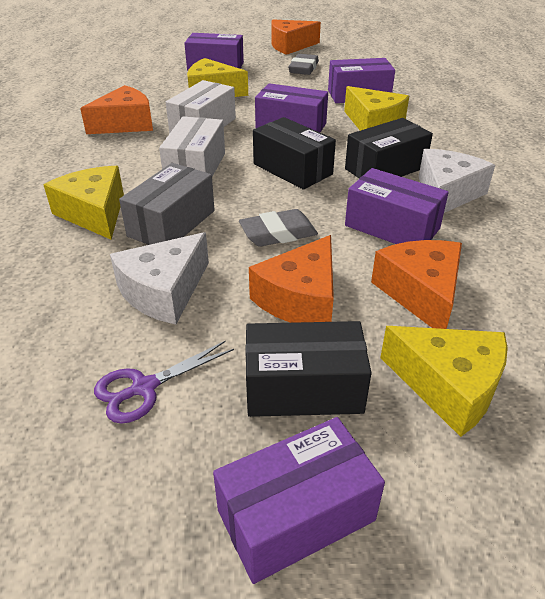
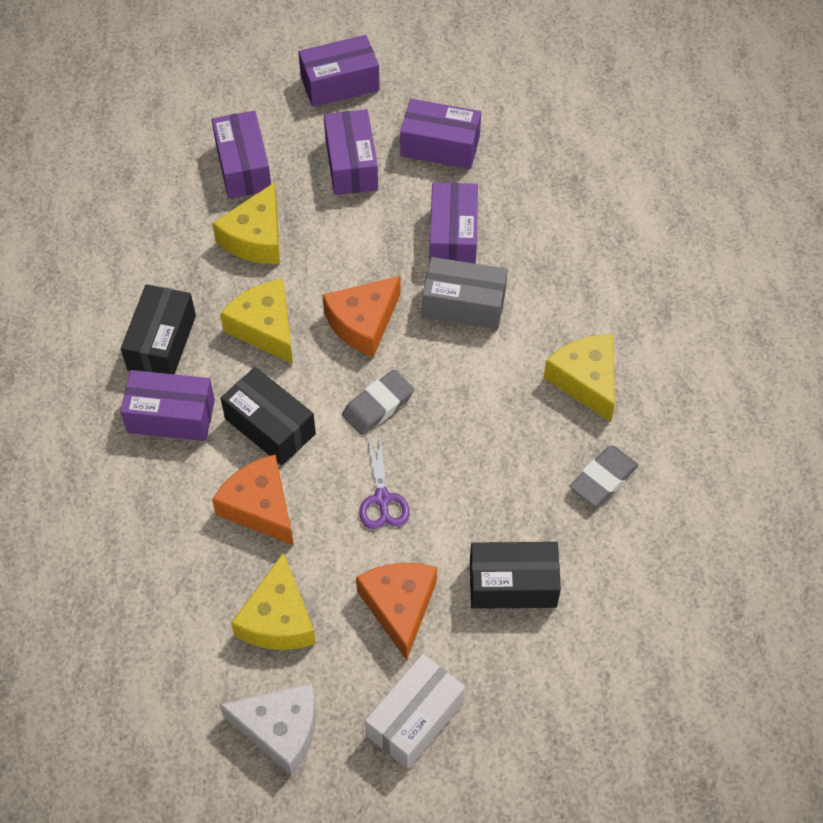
orange cheese: 4 -> 3
purple box: 5 -> 6
white box: 2 -> 1
white cheese: 2 -> 1

